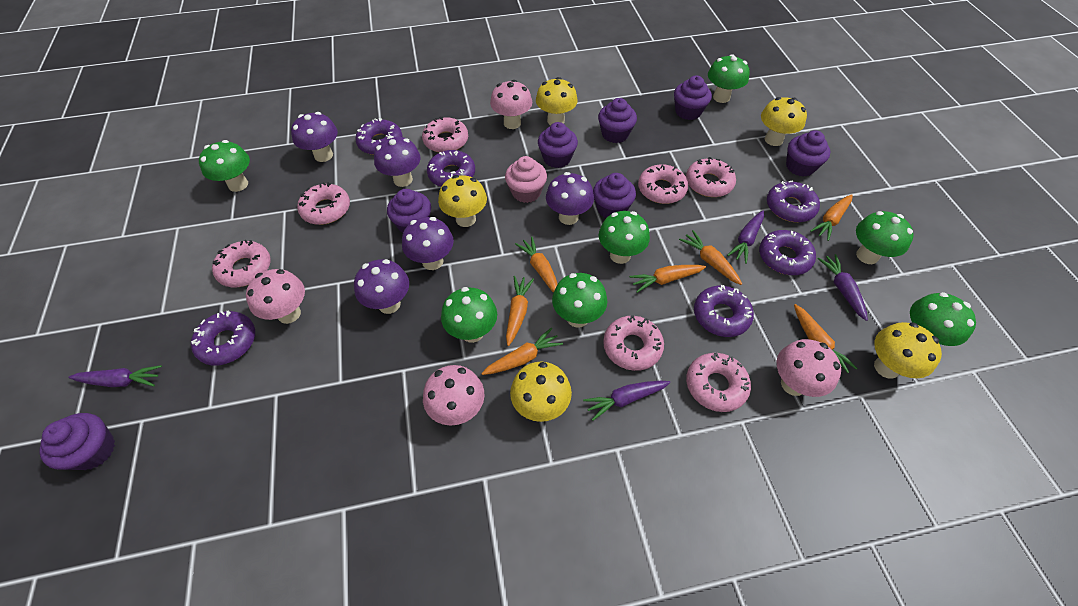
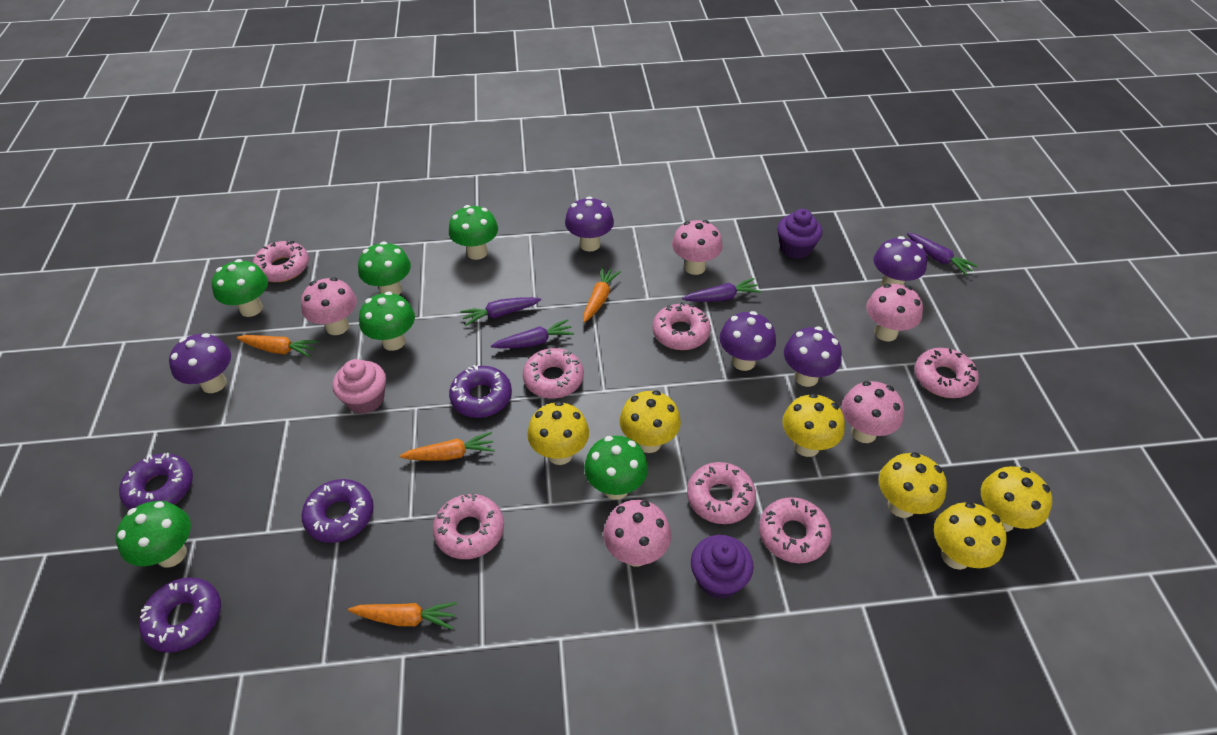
green mushroom: 7 -> 6
orange carrot: 7 -> 4
pink mushroom: 4 -> 5
purple cupcake: 7 -> 2
purple donut: 6 -> 4
yellow mushroom: 5 -> 6

